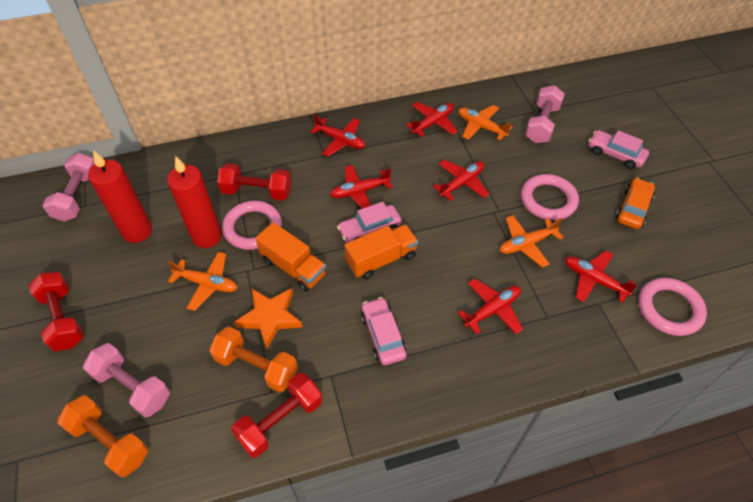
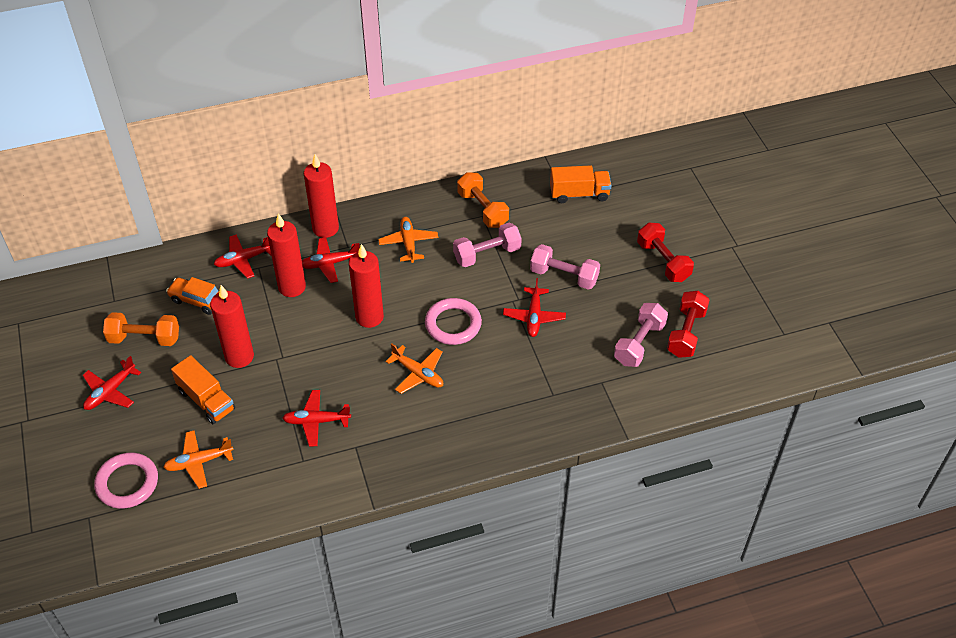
orange star: 1 -> 0
pink car: 3 -> 0
pink ring: 3 -> 2
red candle: 2 -> 4
red dumbbell: 3 -> 2
red plane: 6 -> 5

